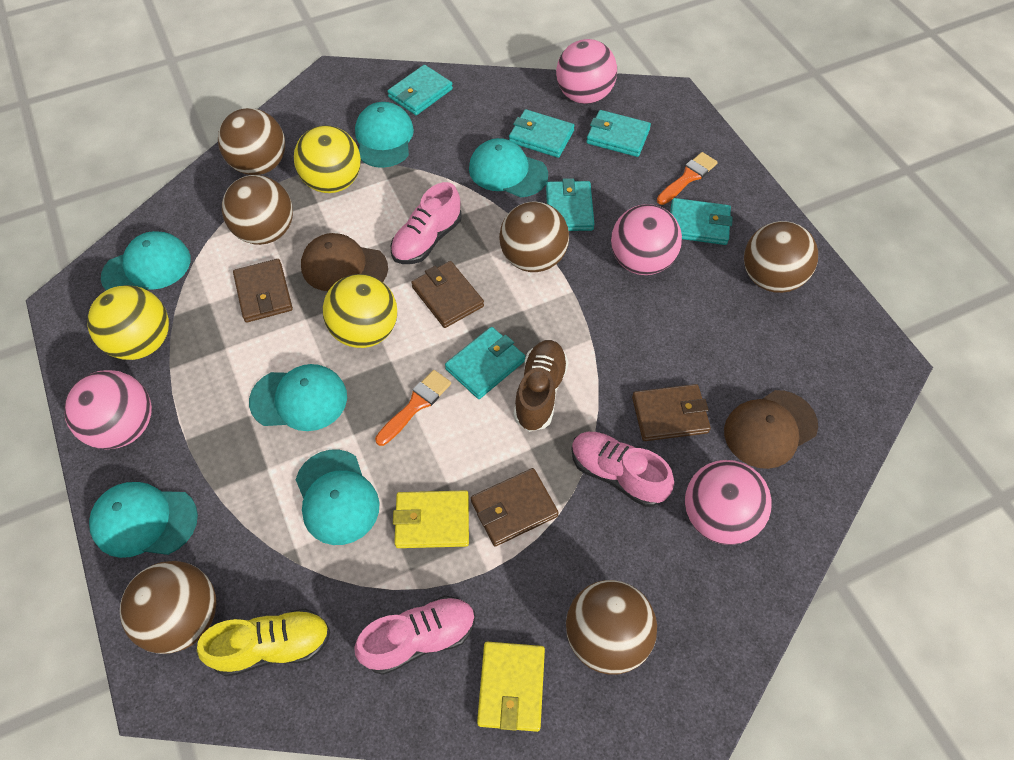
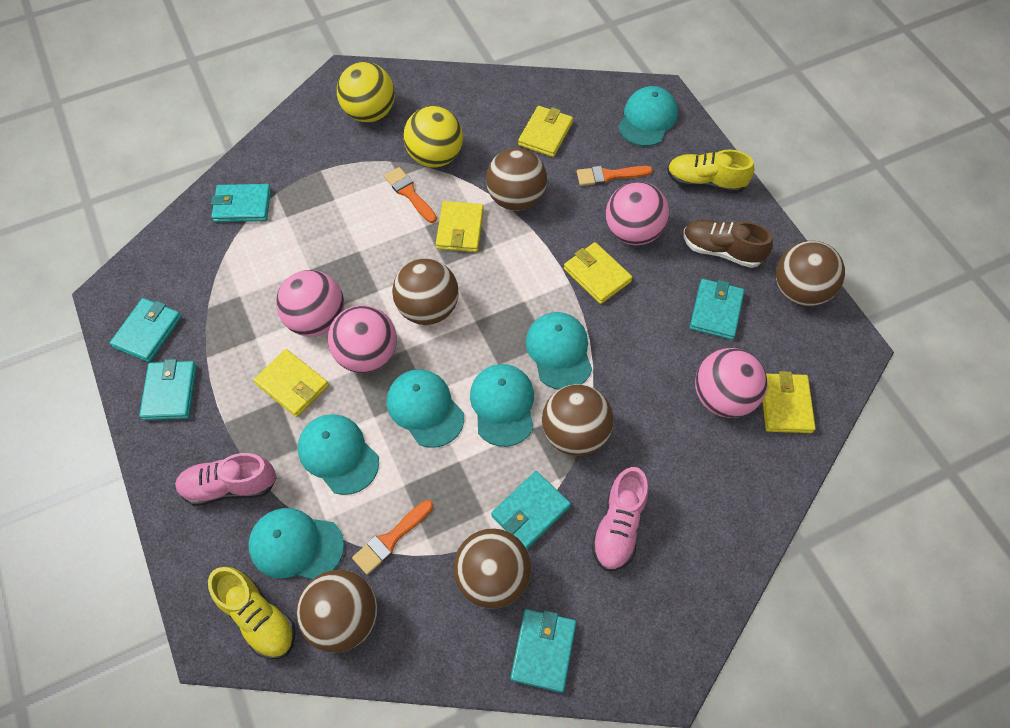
brown cap: 2 -> 0
brown wallet: 4 -> 0
orange brush: 2 -> 3
pink shoe: 3 -> 2
yellow ball: 3 -> 2
yellow shoe: 1 -> 2
yellow wallet: 2 -> 5

